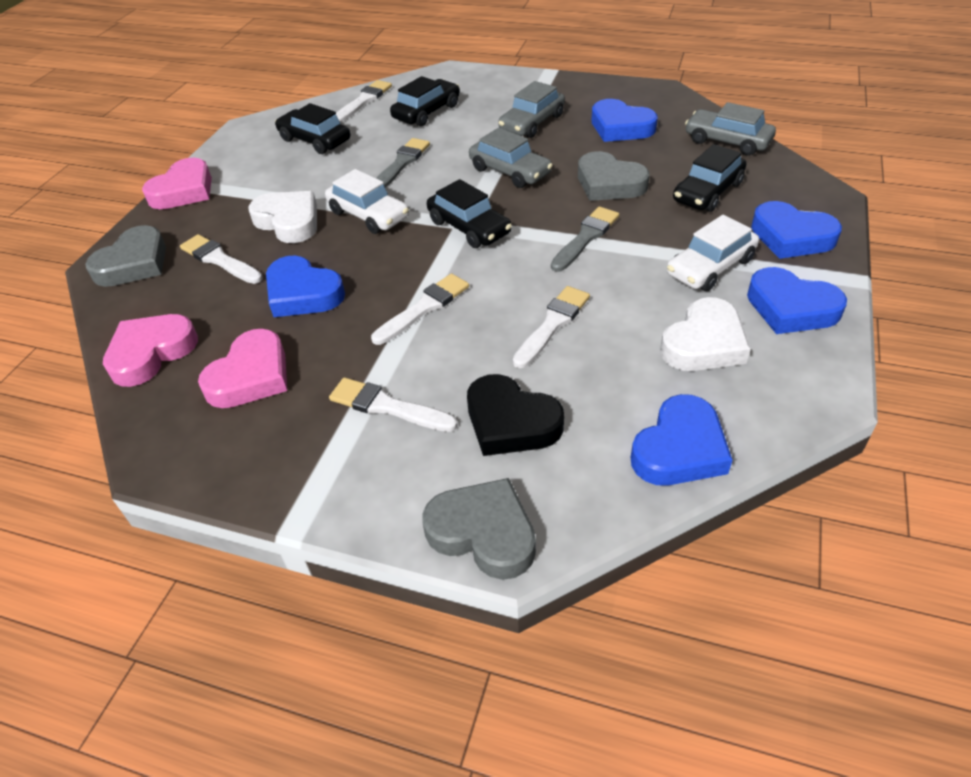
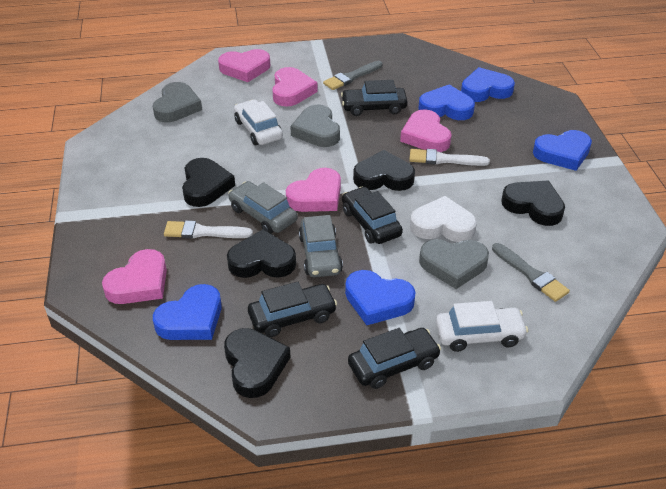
black heart: 1 -> 5
grey car: 3 -> 2
pink heart: 3 -> 5
white brush: 5 -> 2
white heart: 2 -> 1

